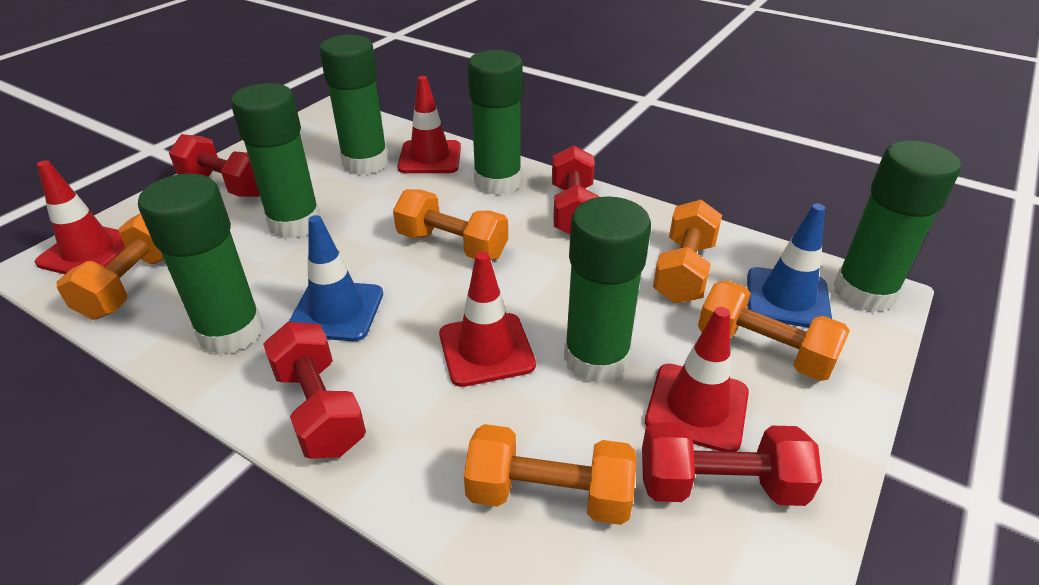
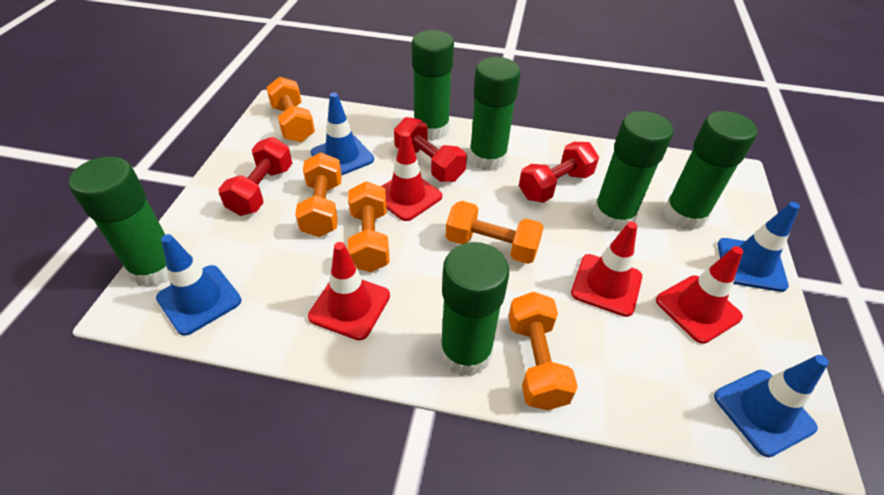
blue traffic cone: 2 -> 4
red dumbbell: 4 -> 3

